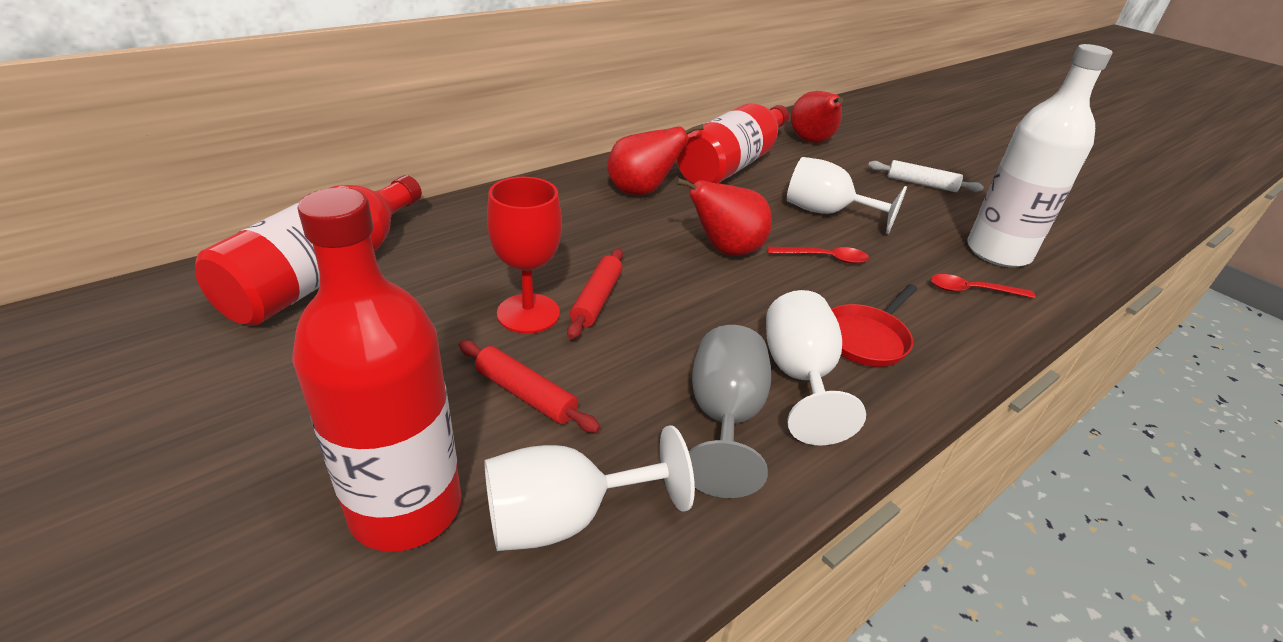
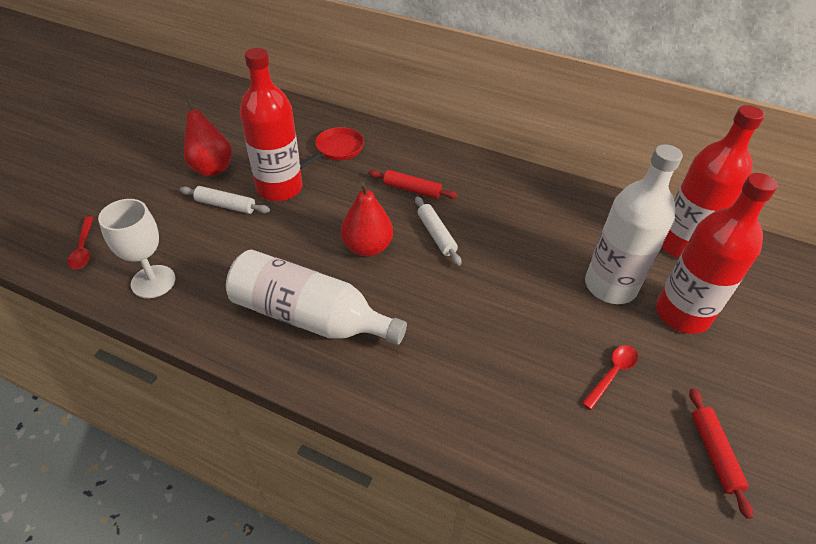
grey goblet: 1 -> 0
red goblet: 1 -> 0
red pear: 3 -> 2
white bottle: 1 -> 2
white goblet: 3 -> 1
white rolling pin: 1 -> 2

